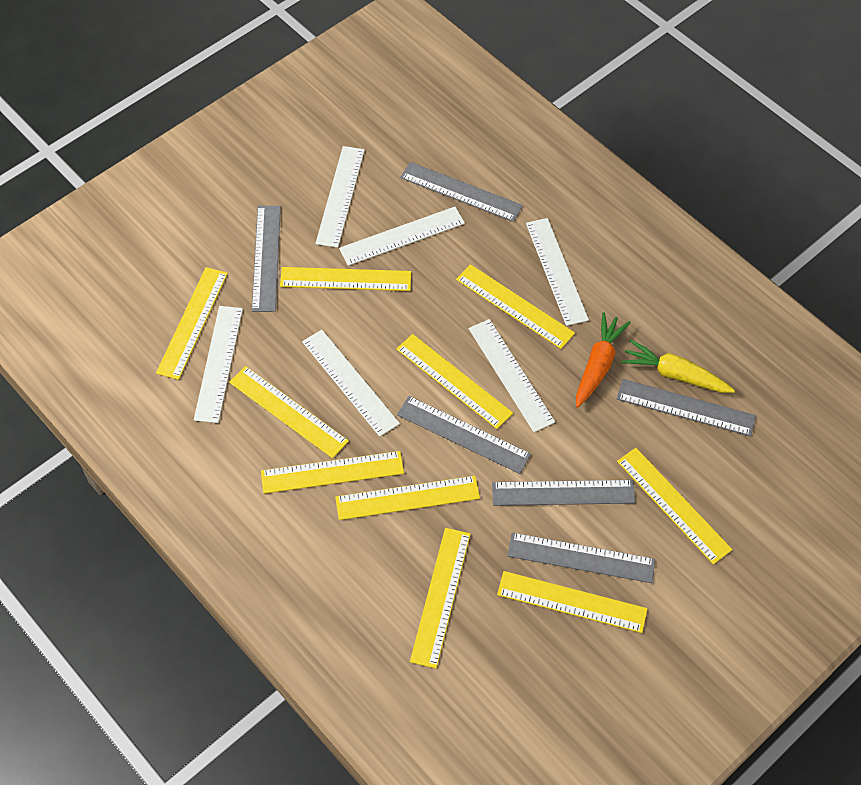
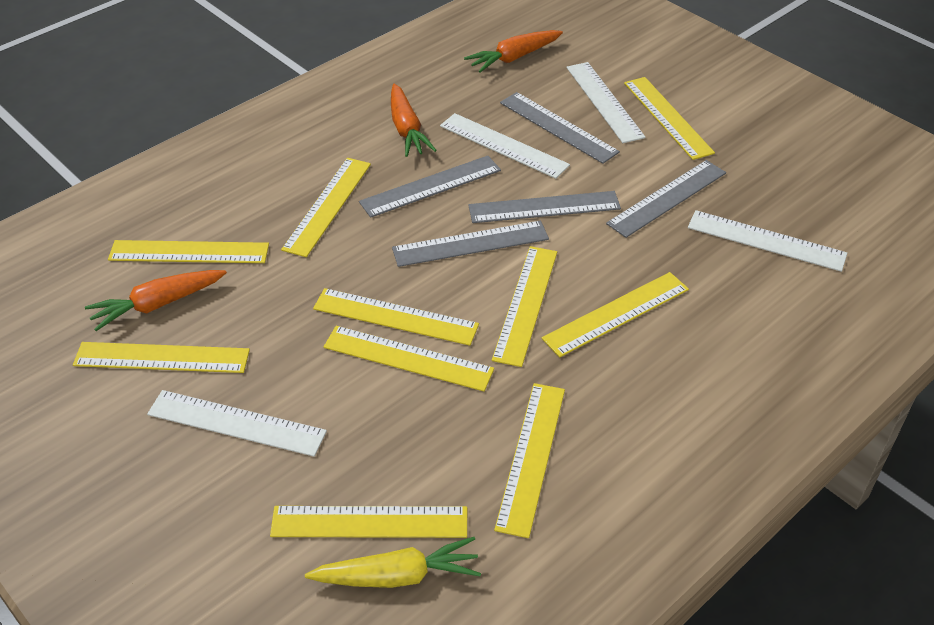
grey ruler: 6 -> 5
orange carrot: 1 -> 3
white ruler: 6 -> 4

